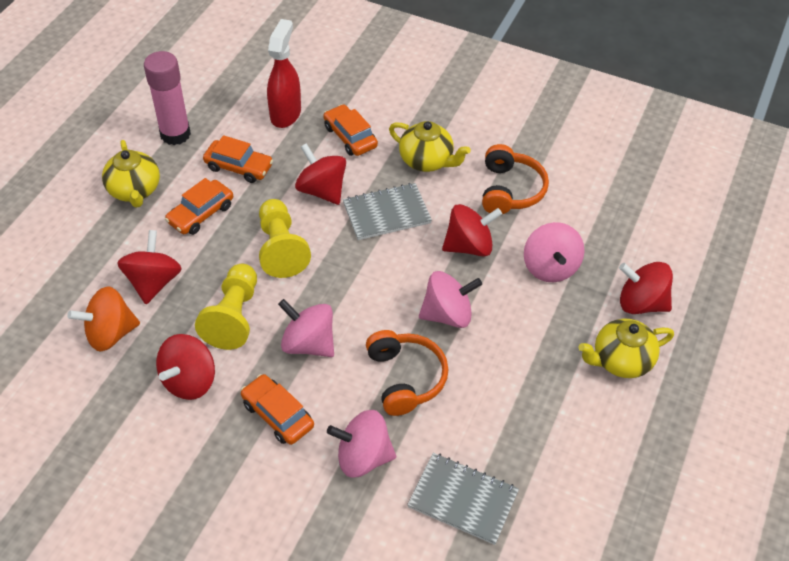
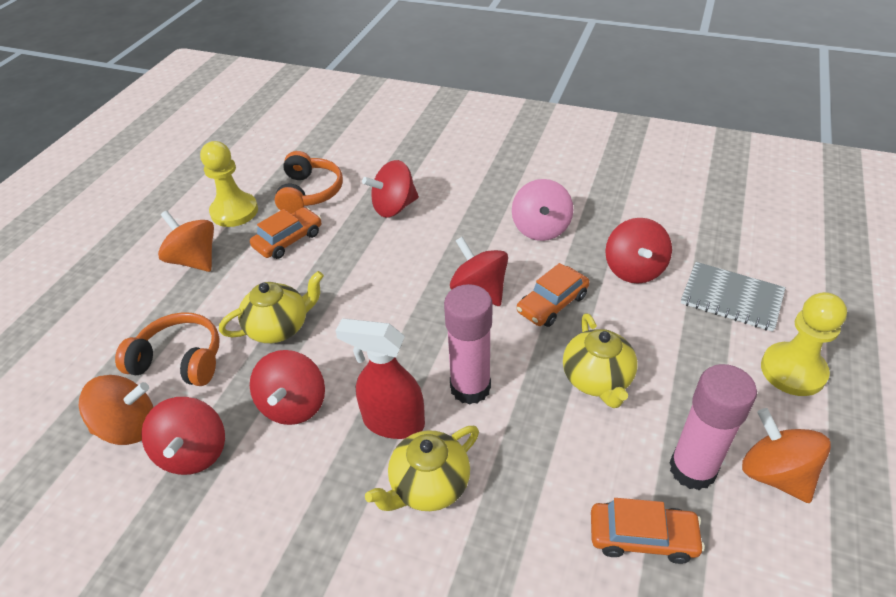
grey notebook: 2 -> 1
orange car: 4 -> 3
orange spinning top: 1 -> 3
pink glue stick: 1 -> 2
pink spinning top: 4 -> 1

